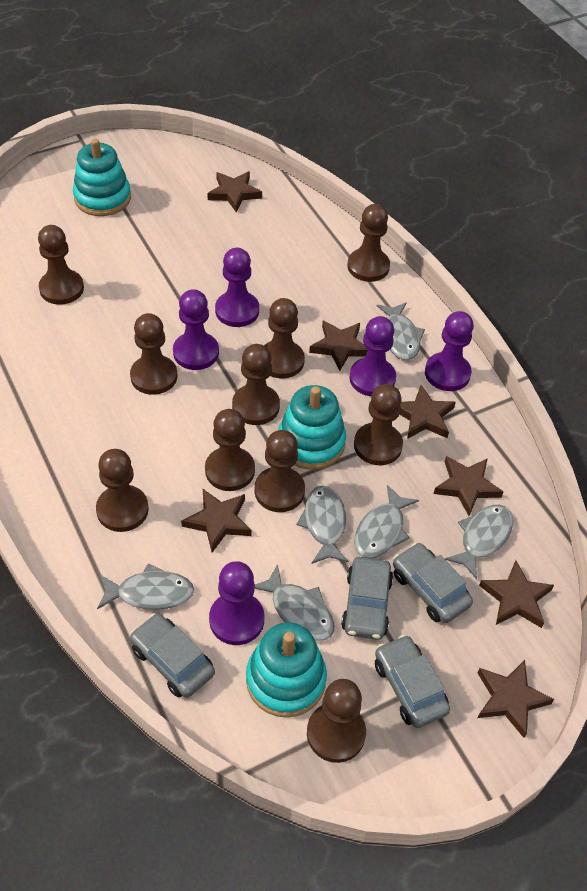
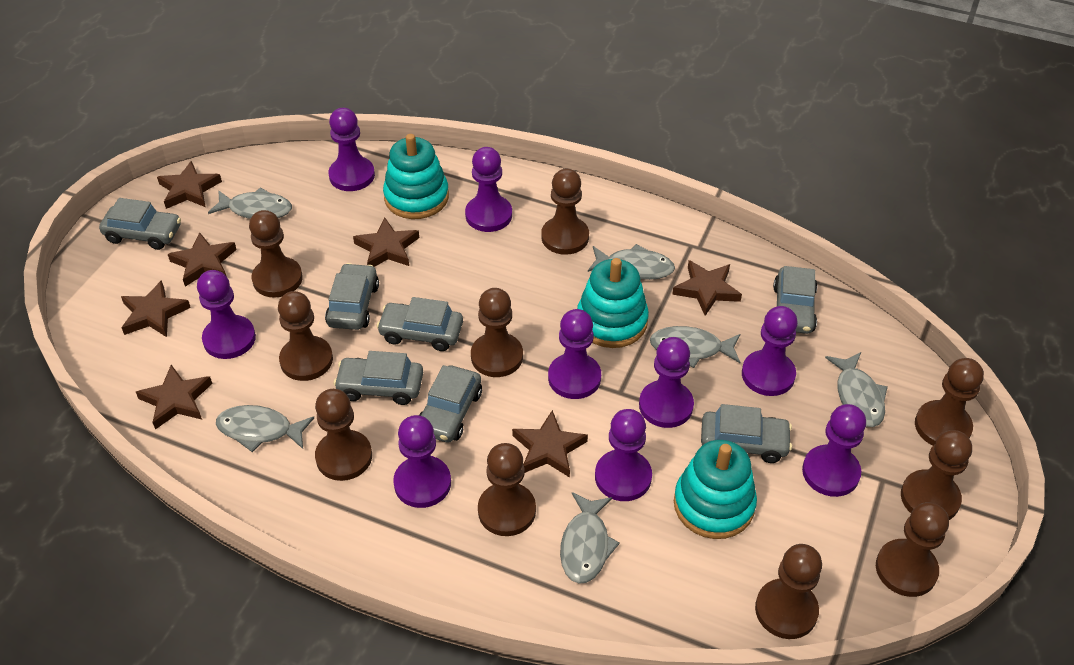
grey car: 4 -> 7
purple pawn: 5 -> 9

